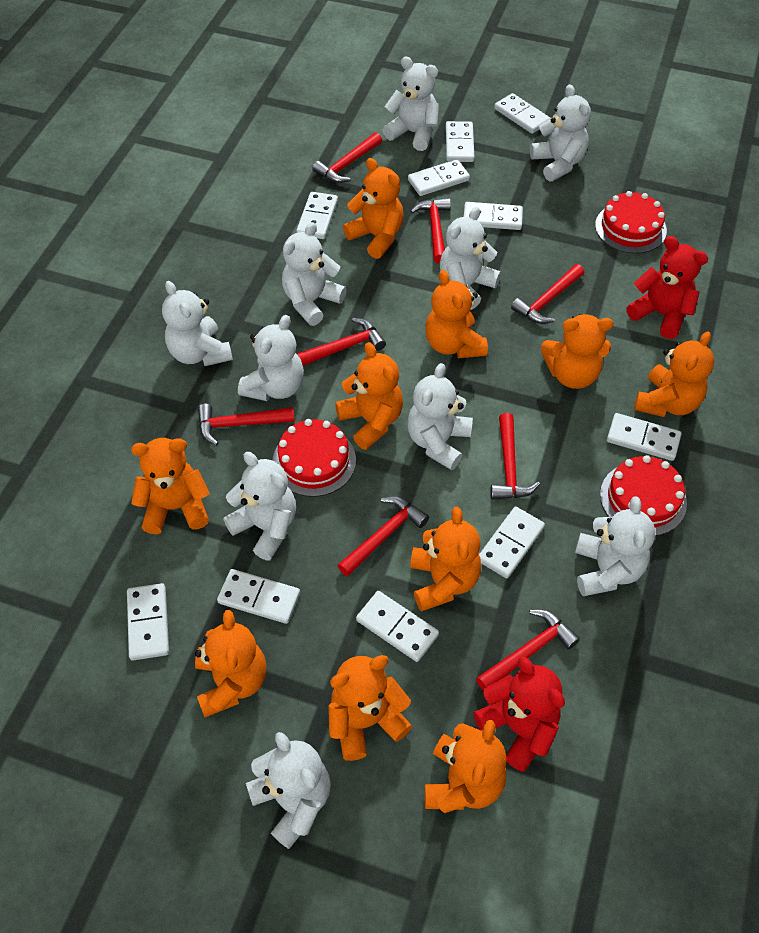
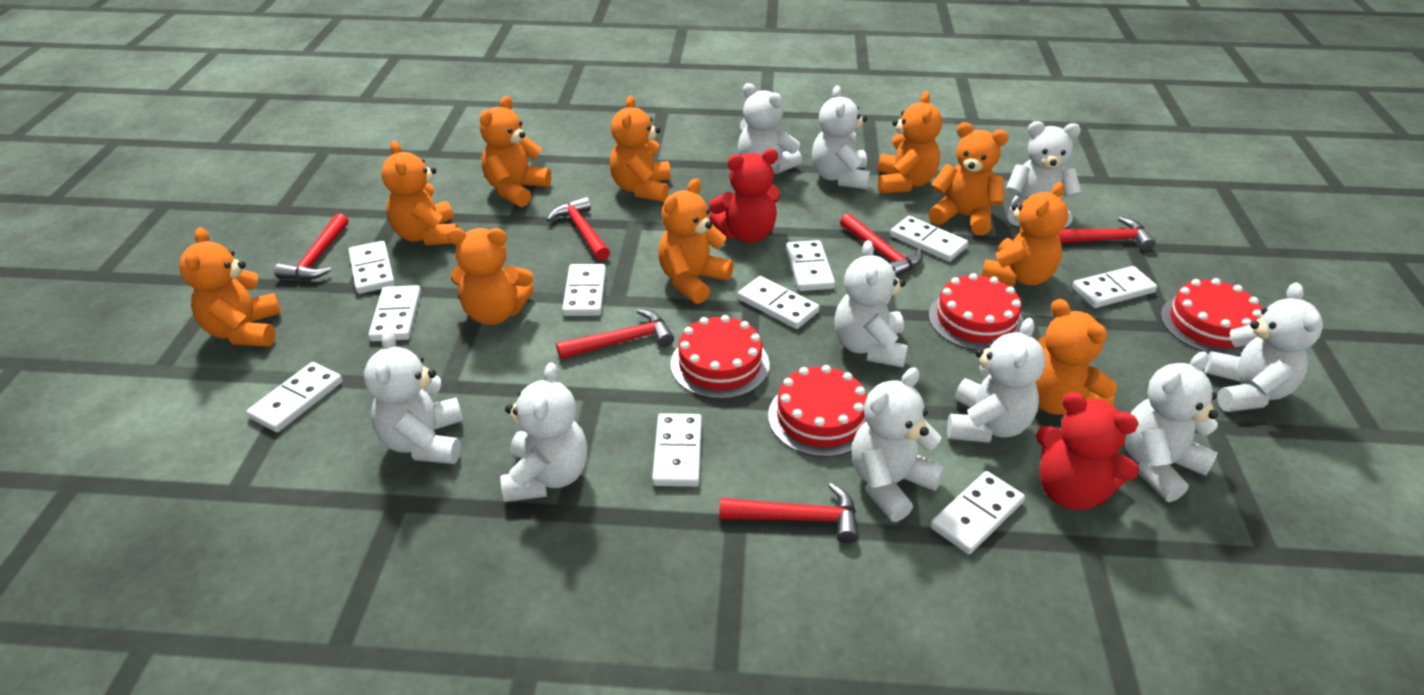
red cake: 3 -> 4
red hammer: 8 -> 6

